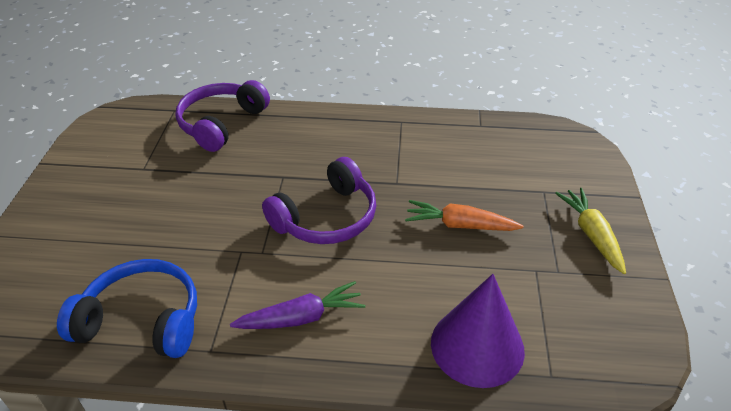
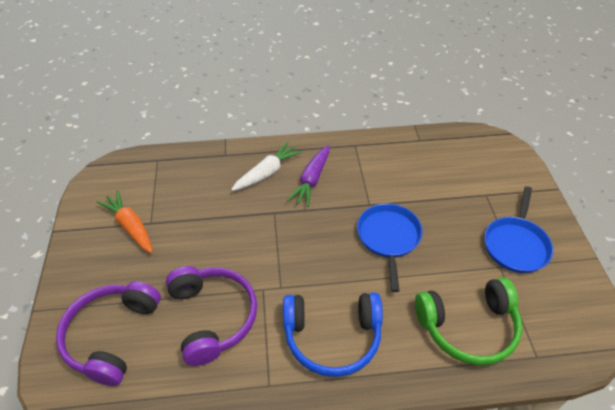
blue pan: 0 -> 2
green headphones: 0 -> 1
purple cone: 1 -> 0
white carrot: 0 -> 1
yellow carrot: 1 -> 0

